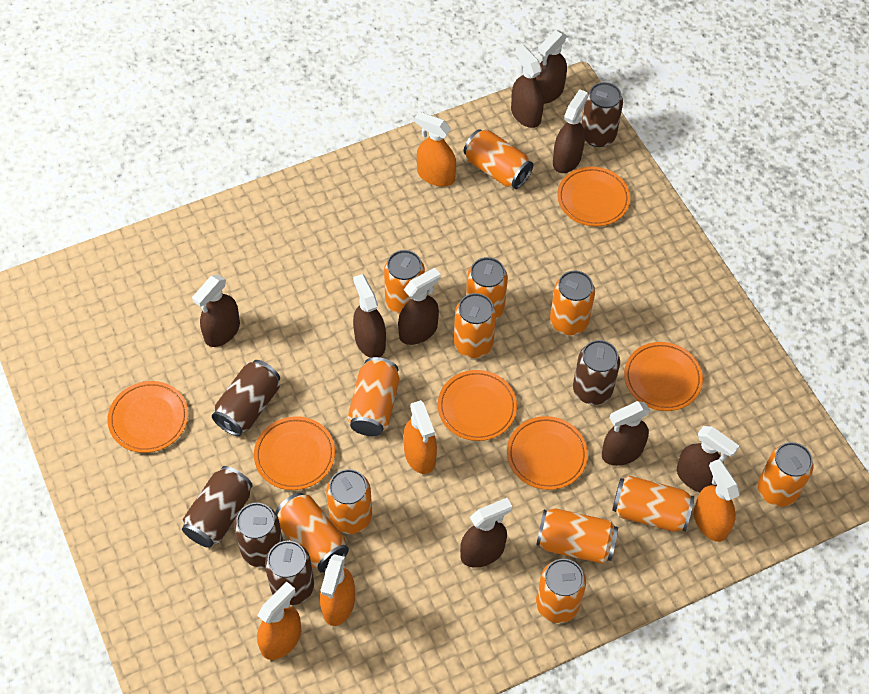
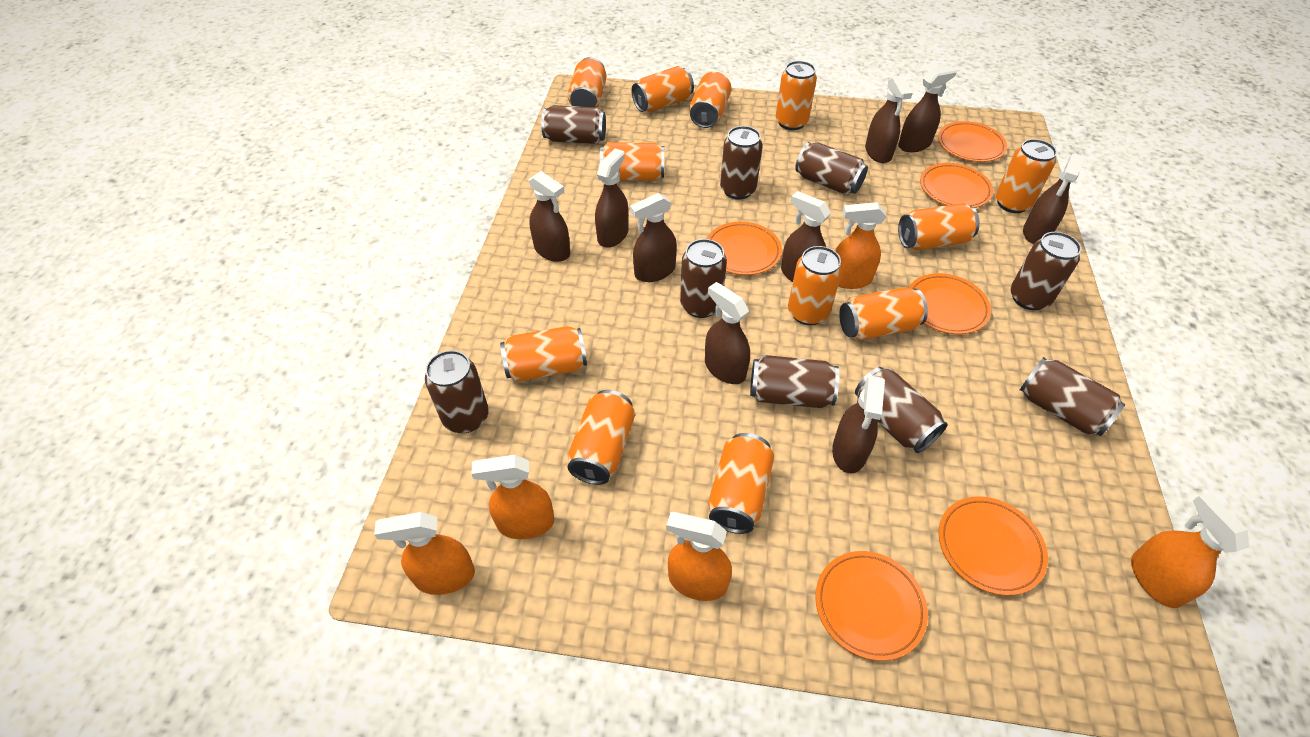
brown can: 6 -> 9

